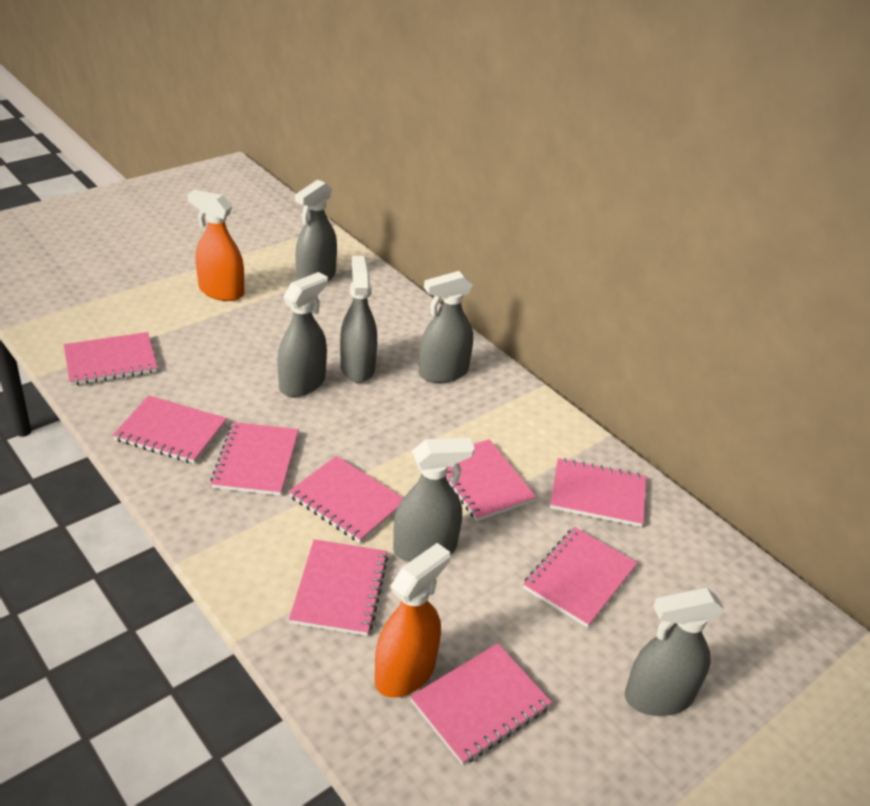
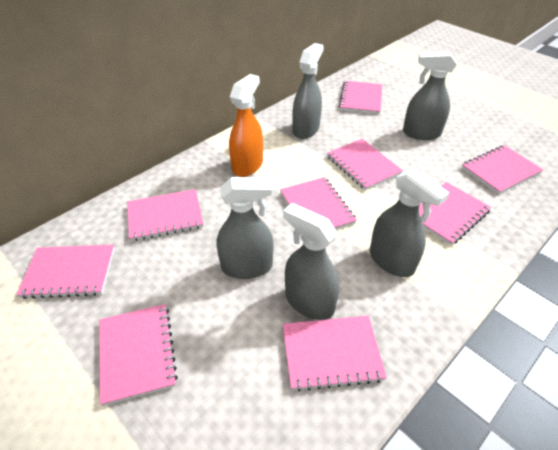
grey spray bottle: 6 -> 5
orange spray bottle: 2 -> 1

